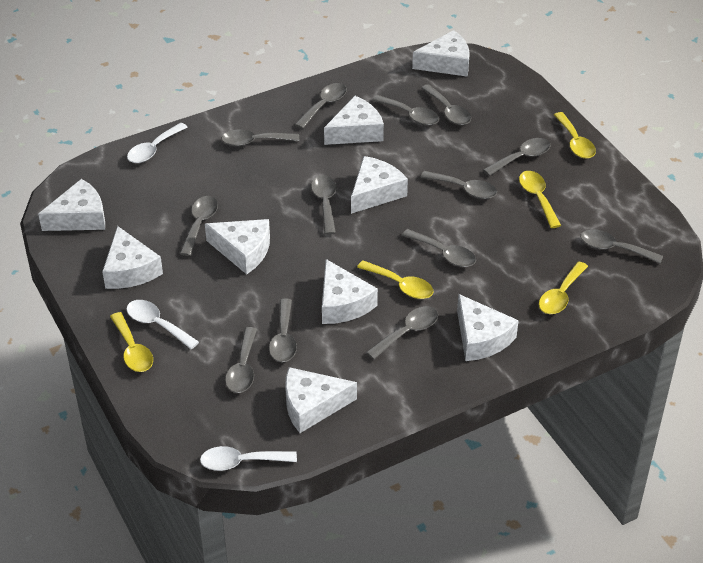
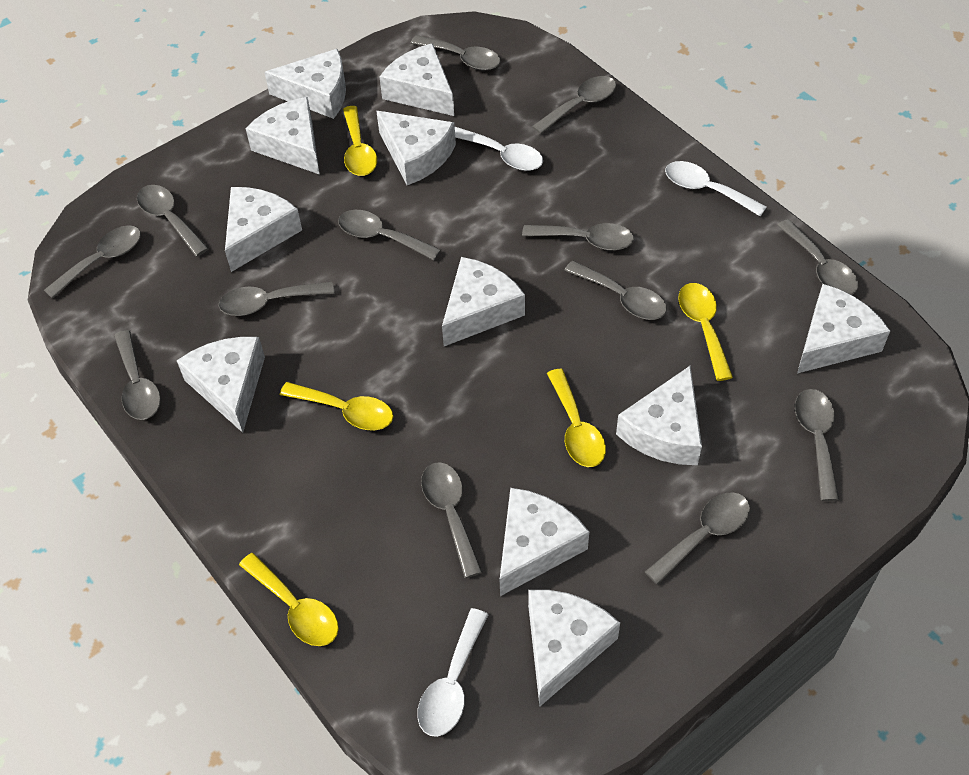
white cheese: 9 -> 11

